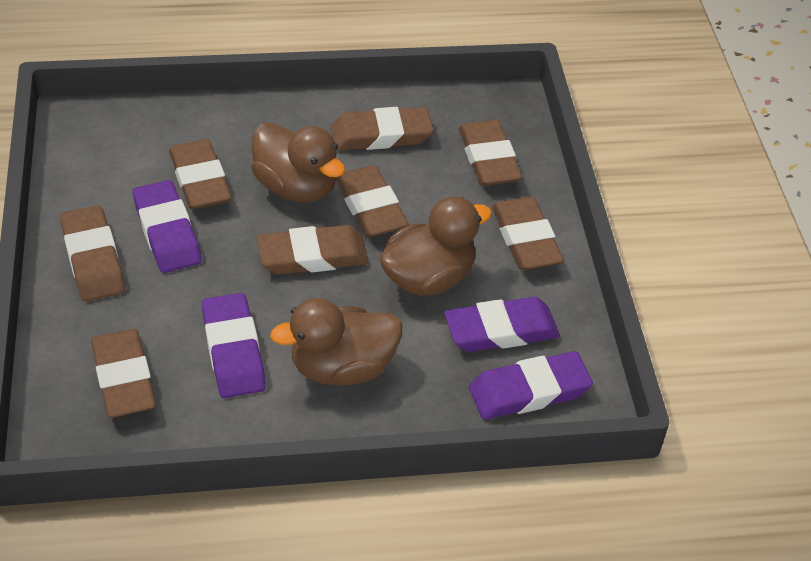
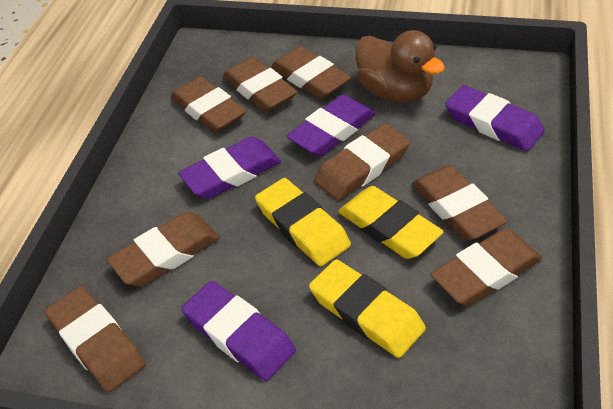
brown duck: 3 -> 1
yellow eraser: 0 -> 3

